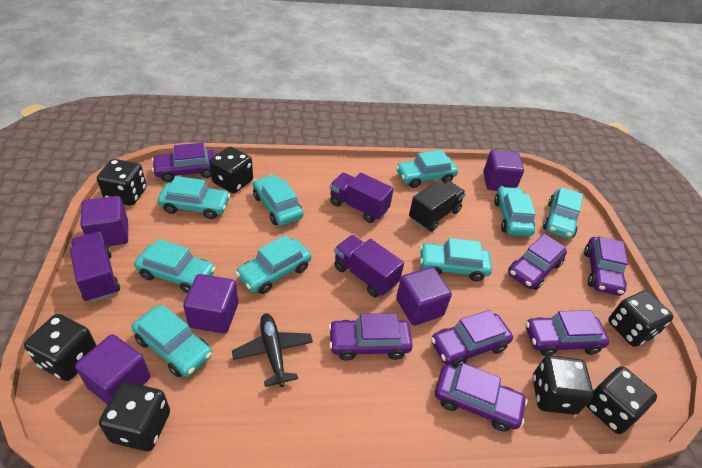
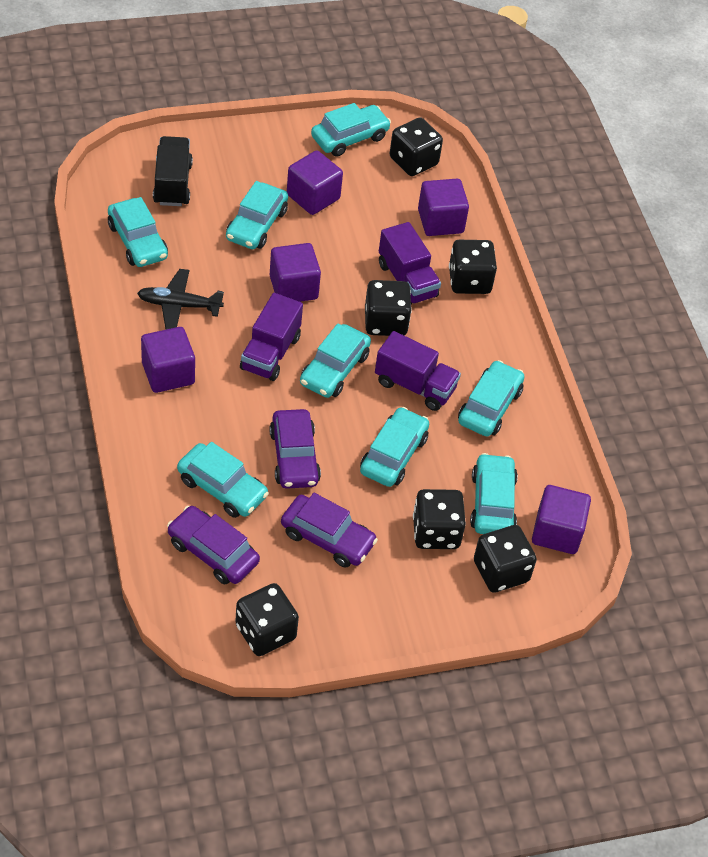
black dice: 7 -> 6
purple car: 7 -> 3
turquoise car: 9 -> 8

